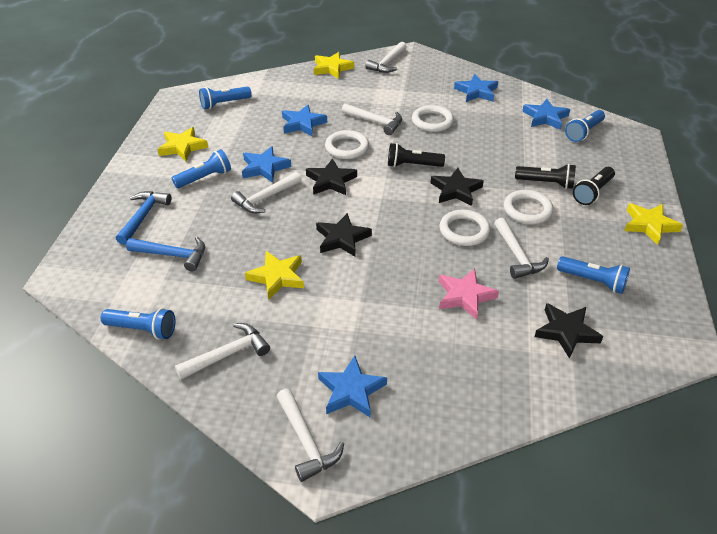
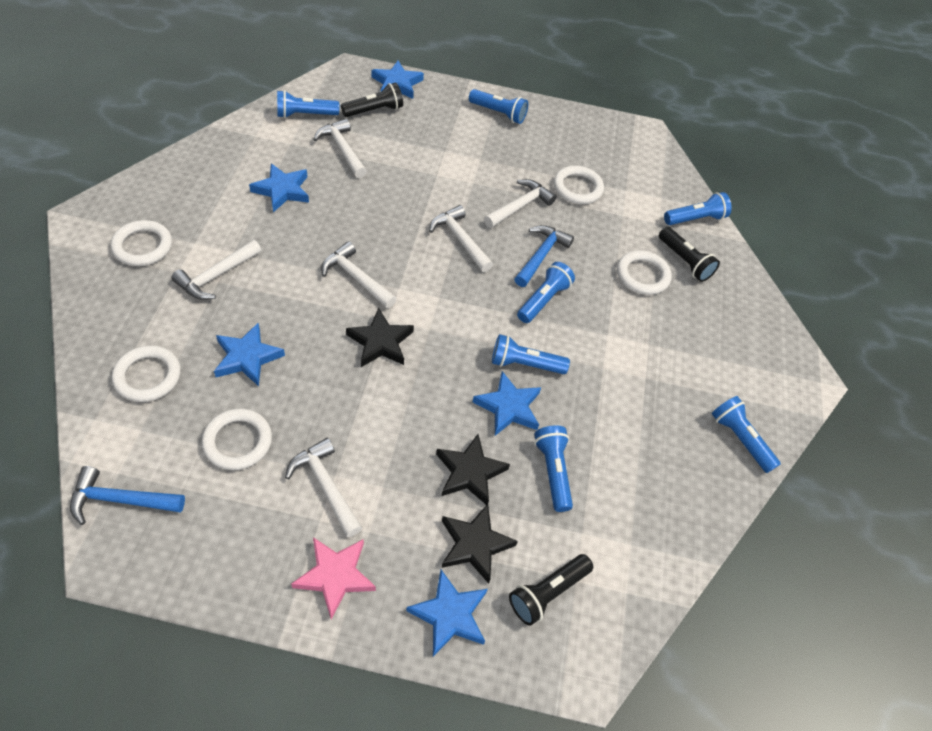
black star: 4 -> 3
blue flashlight: 5 -> 7
white ring: 4 -> 5
yellow star: 4 -> 0

